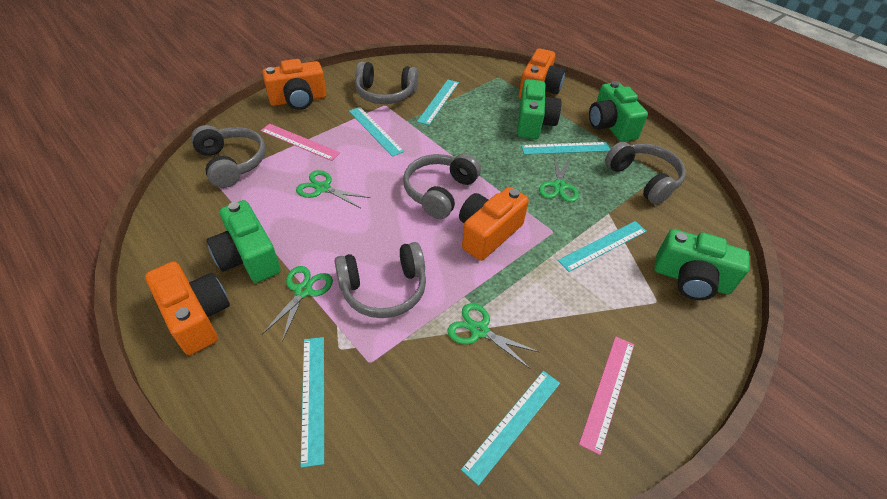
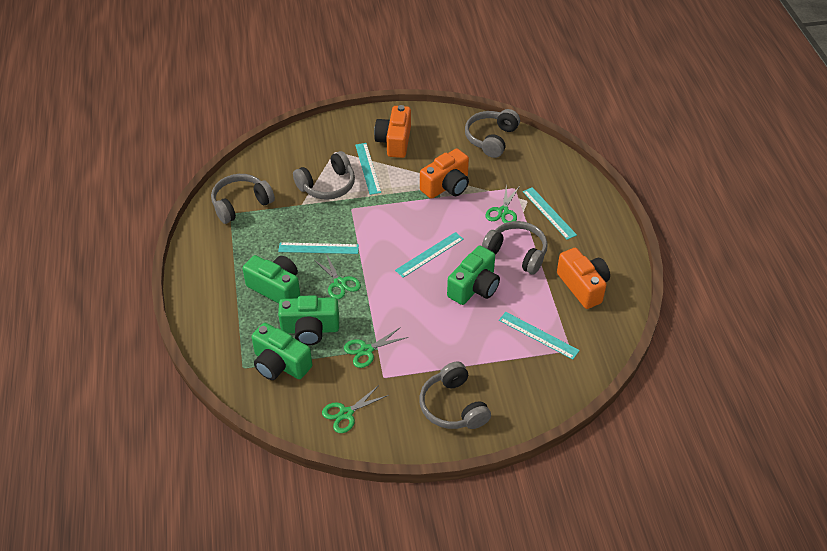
orange camera: 4 -> 3
pink ruler: 2 -> 0
turquoise ruler: 6 -> 5

